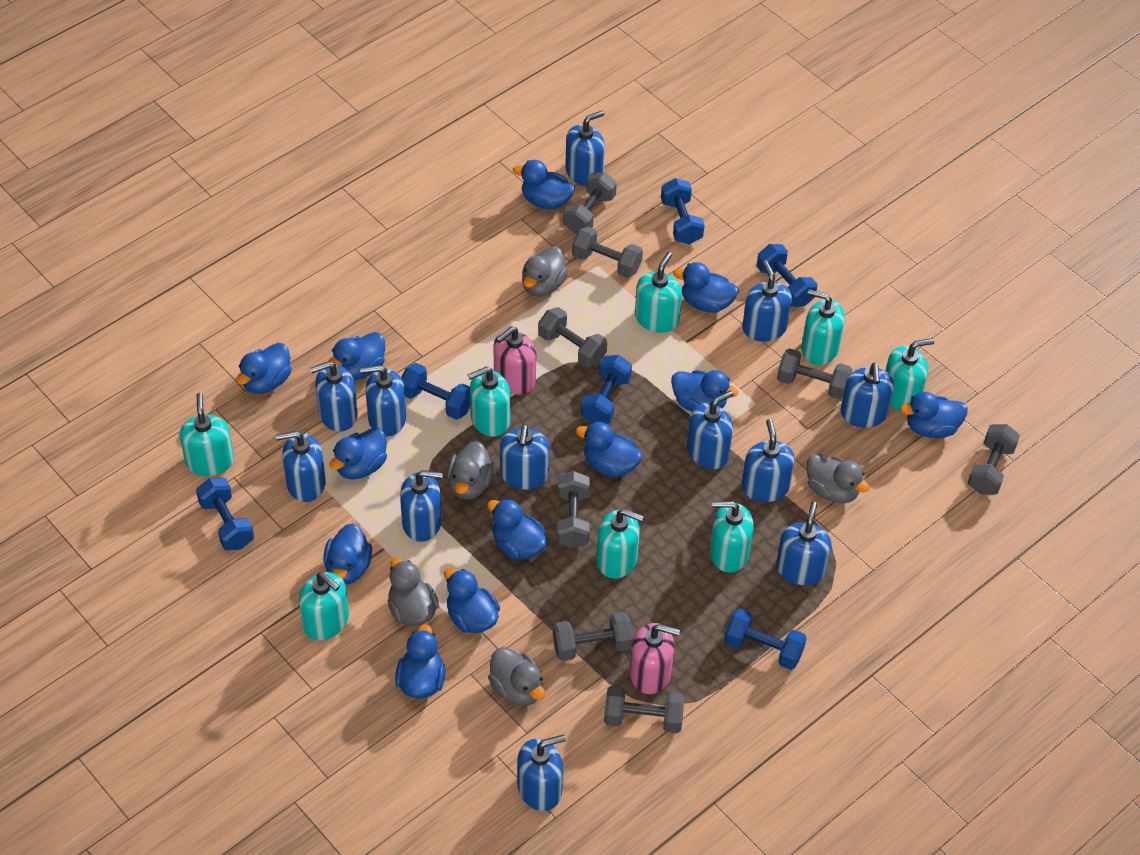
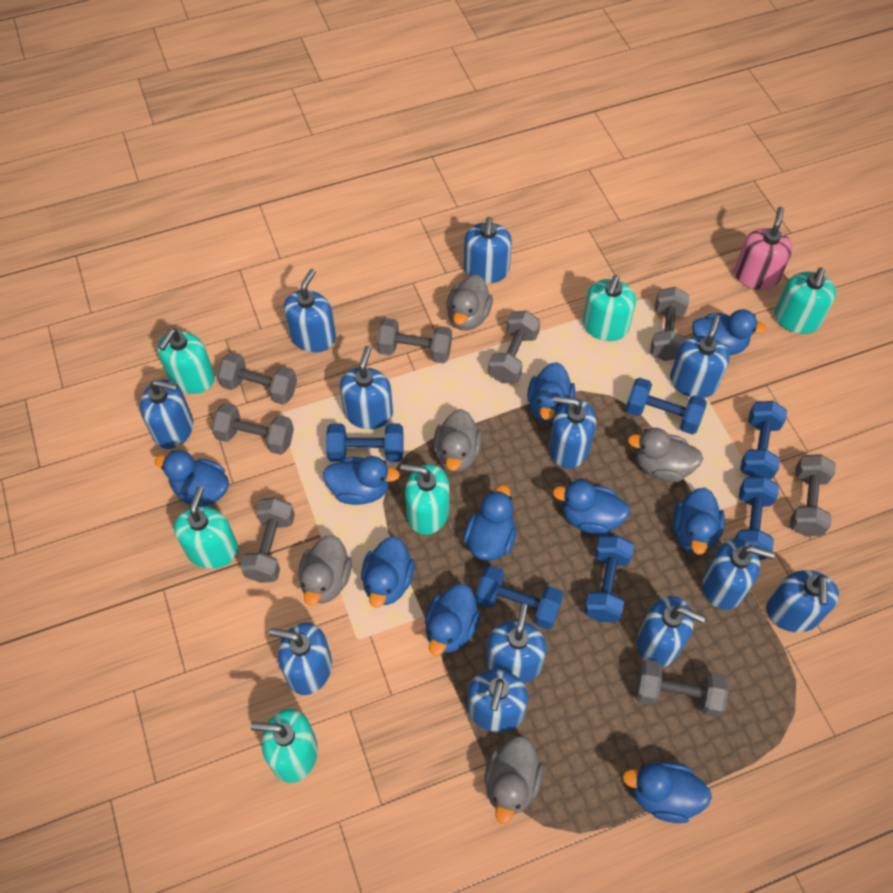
blue duck: 12 -> 10
pink soap dispenser: 2 -> 1
turquoise soap dispenser: 8 -> 6

